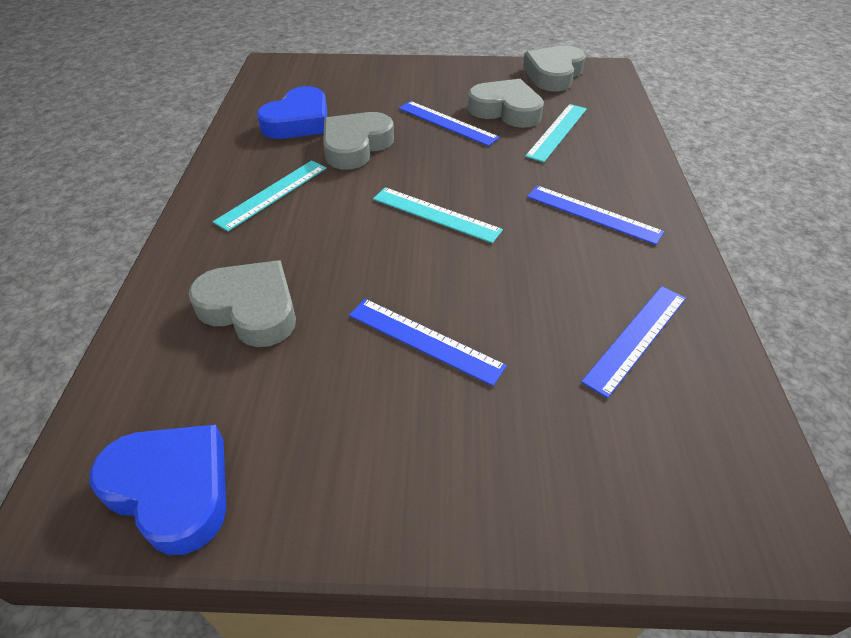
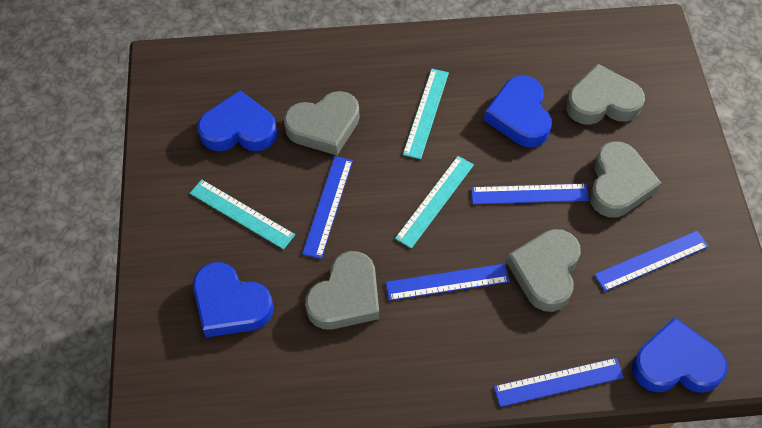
blue heart: 2 -> 4
blue ruler: 4 -> 5
grey heart: 4 -> 5

